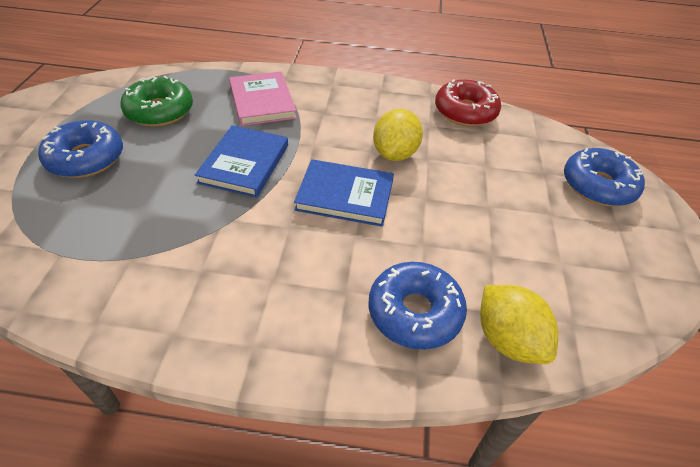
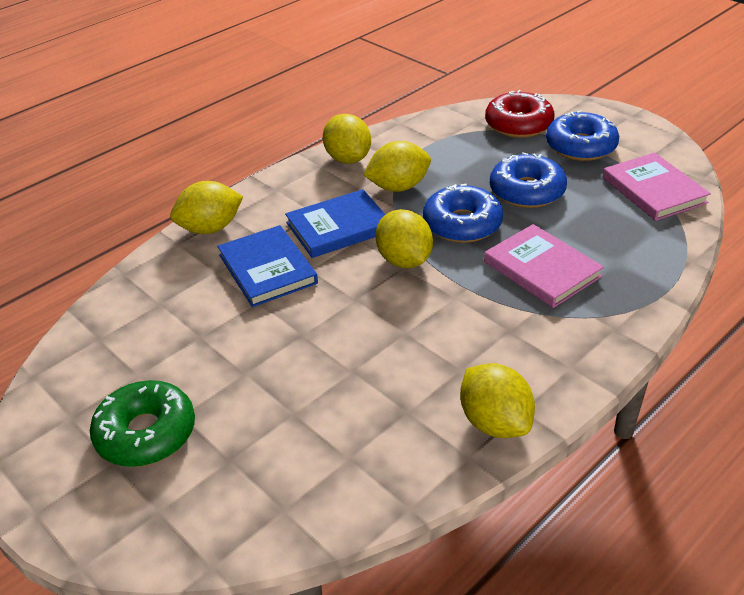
pink book: 1 -> 2
yellow lemon: 2 -> 5

